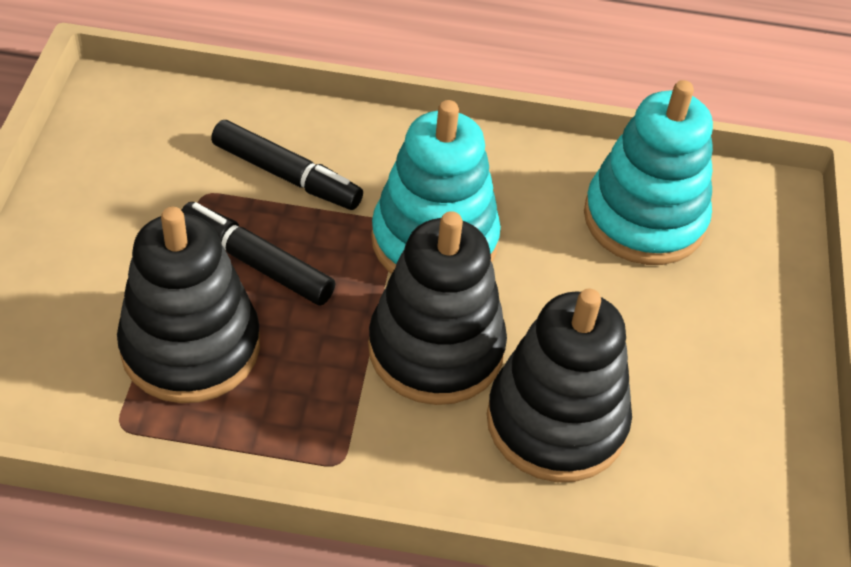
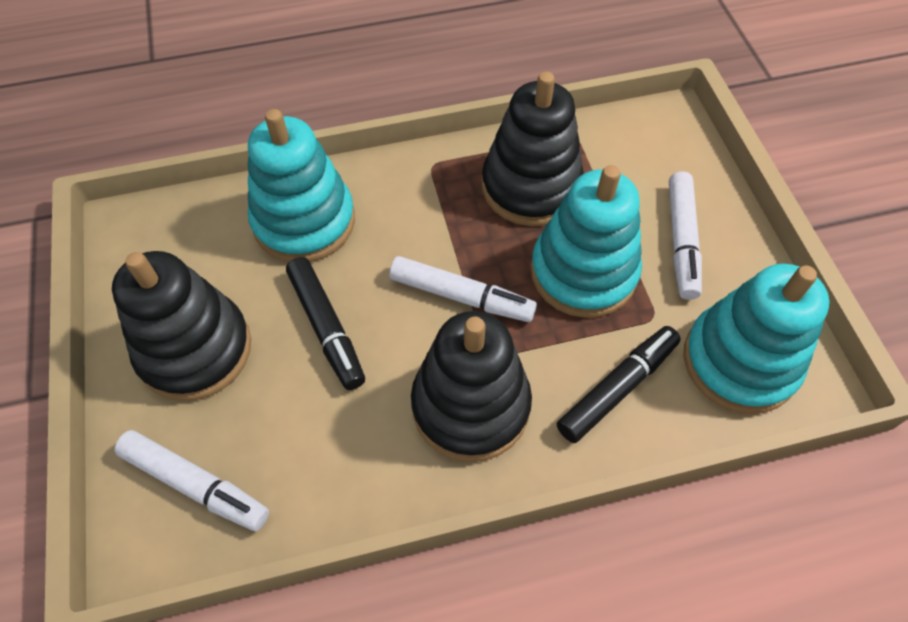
turquoise stacking toy: 2 -> 3
white marker: 0 -> 3

